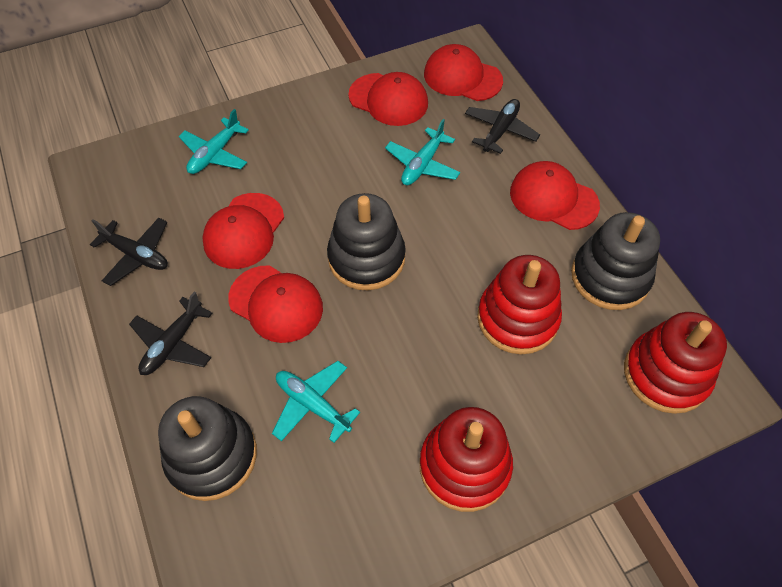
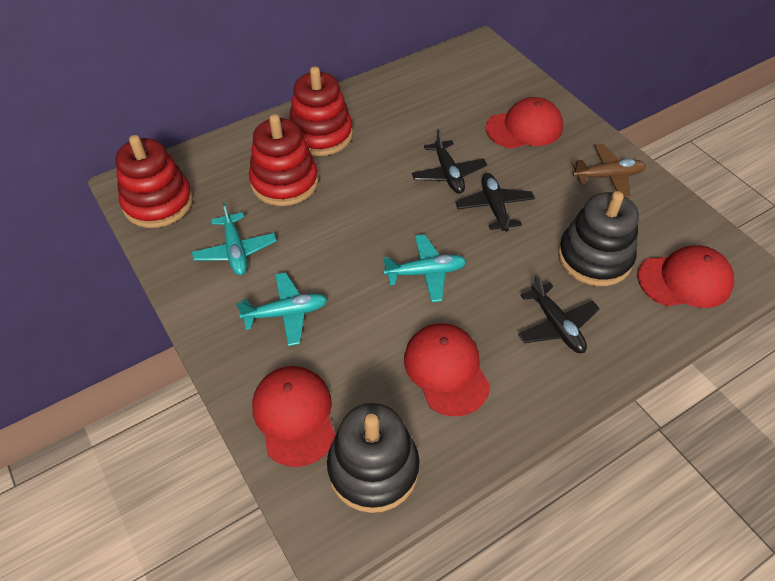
black stacking toy: 3 -> 2
brown plane: 0 -> 1
red cap: 5 -> 4

